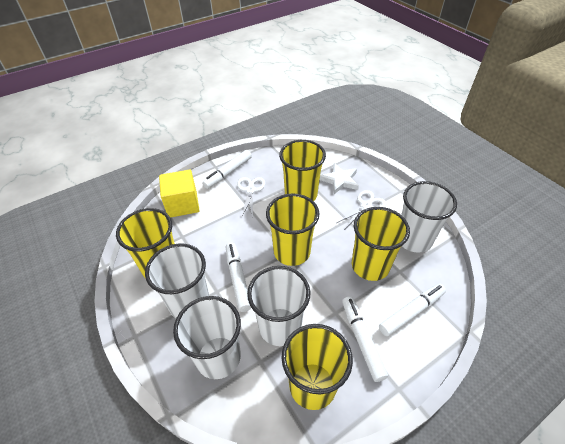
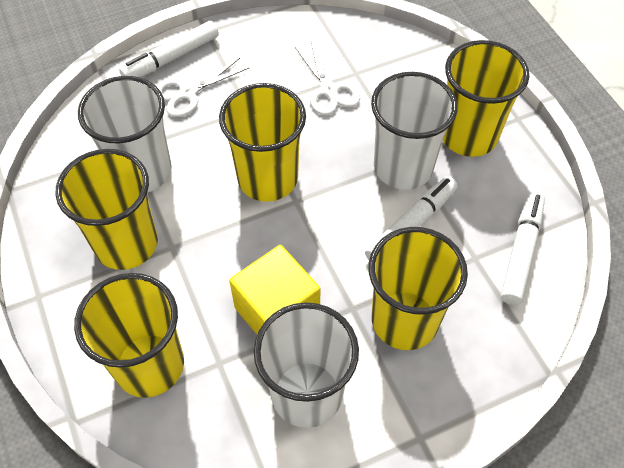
white cup: 4 -> 3
white marker: 4 -> 3
white star: 1 -> 0

